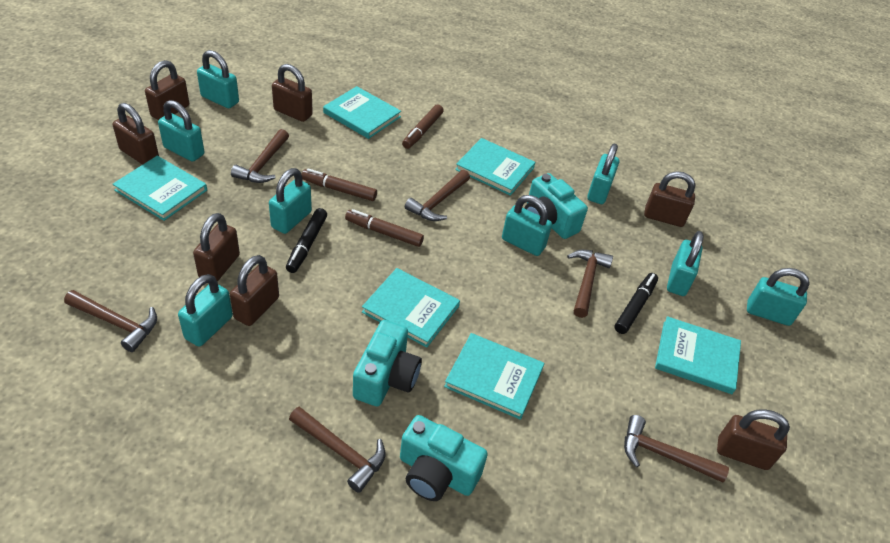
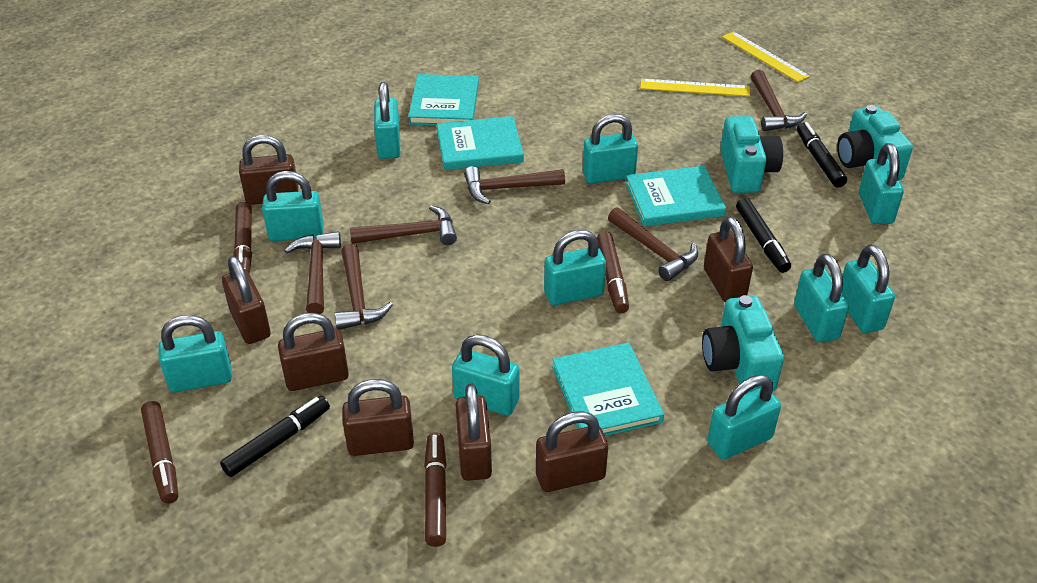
black marker: 2 -> 3
brown marker: 3 -> 4
turquoise book: 6 -> 4
turquoise padlock: 8 -> 10
yellow ruler: 0 -> 2

